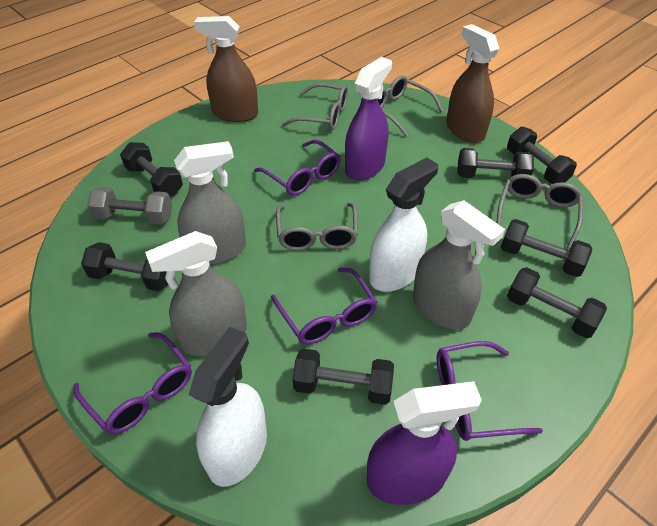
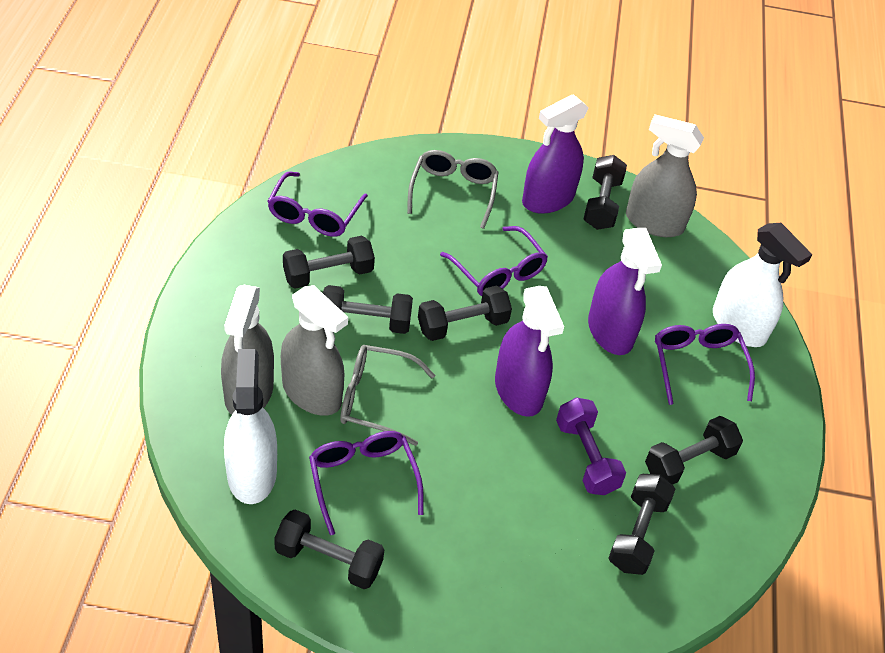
brown spray bottle: 2 -> 0
grey dumbbell: 1 -> 0
grey glasses: 4 -> 2
purple dumbbell: 0 -> 1
purple spray bottle: 2 -> 3

